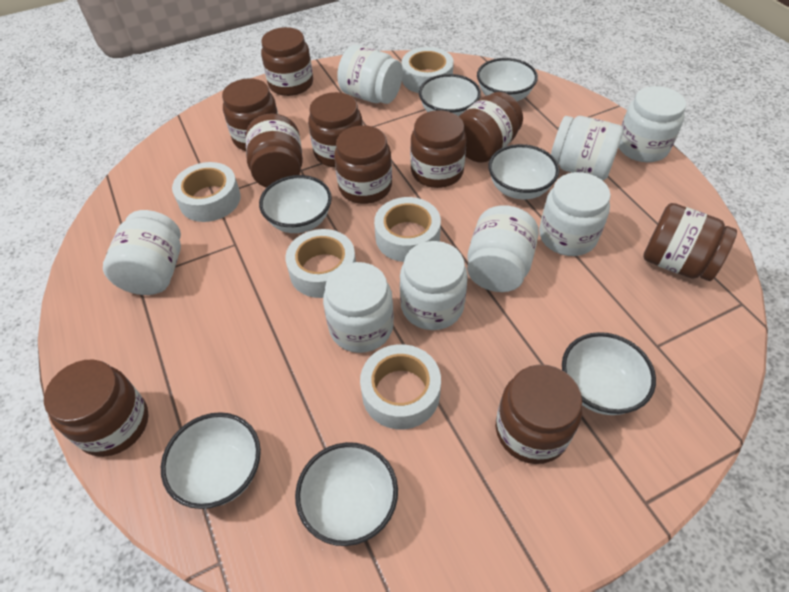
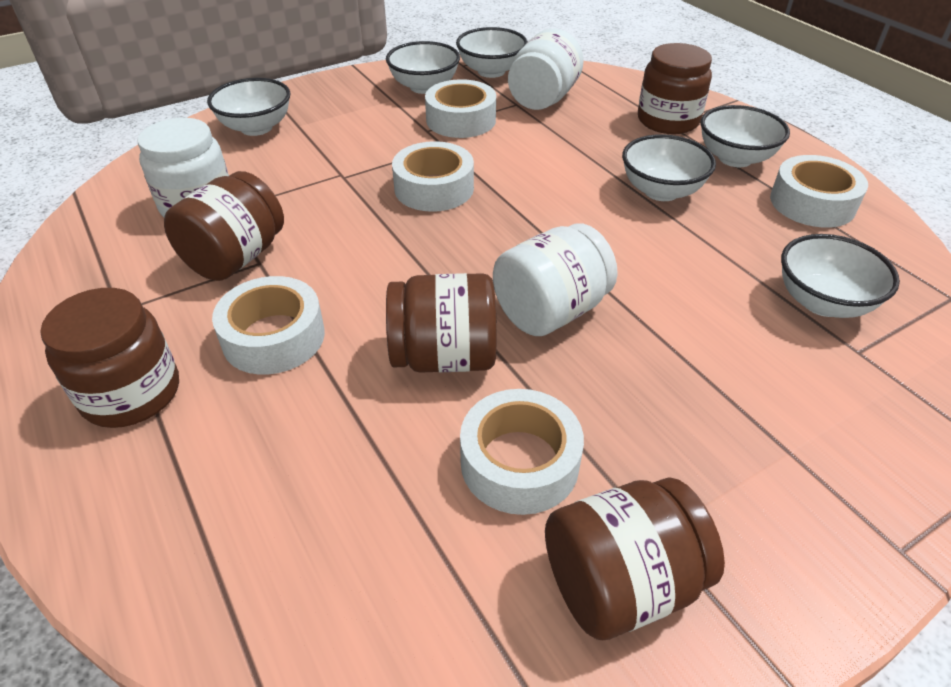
brown jar: 10 -> 5
white bowl: 7 -> 6
white jar: 8 -> 3

